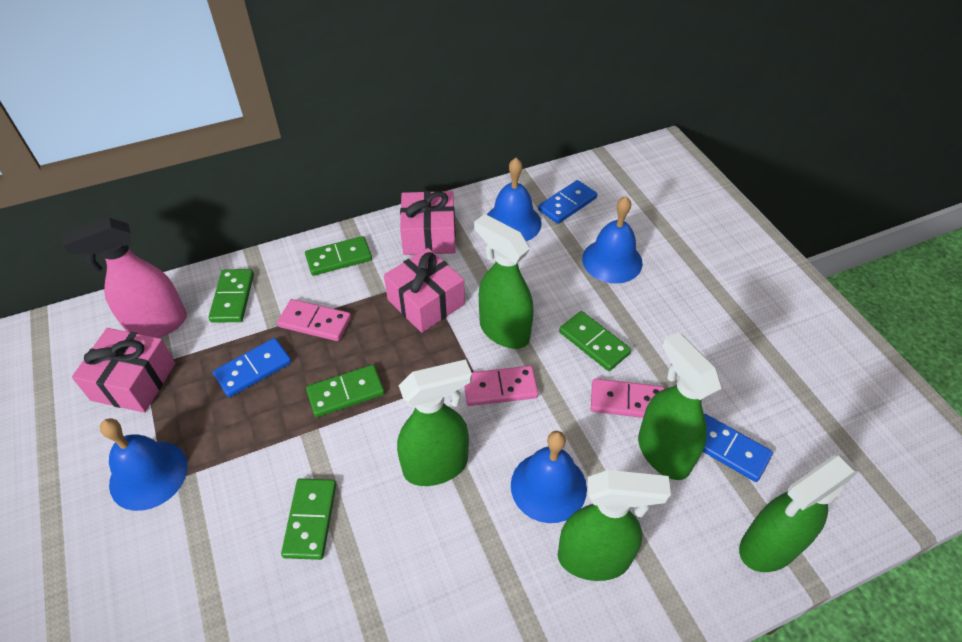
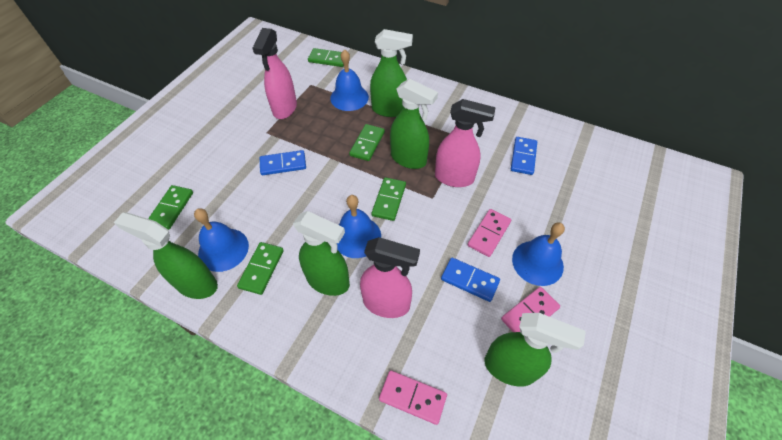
pink gift: 3 -> 0
pink spray bottle: 1 -> 3

